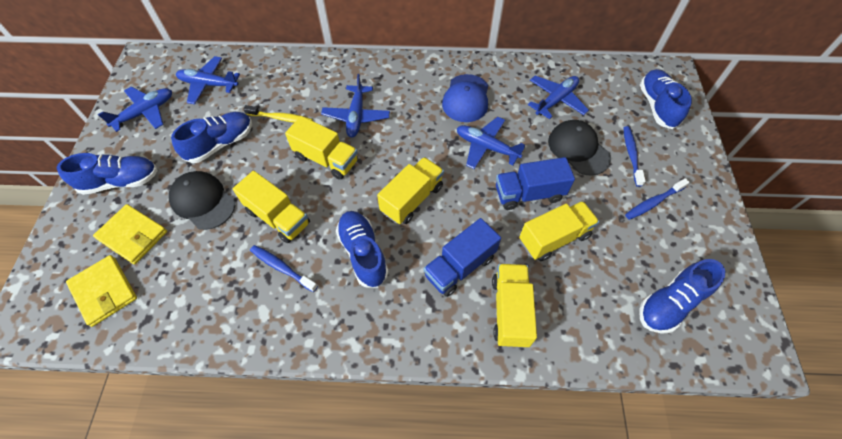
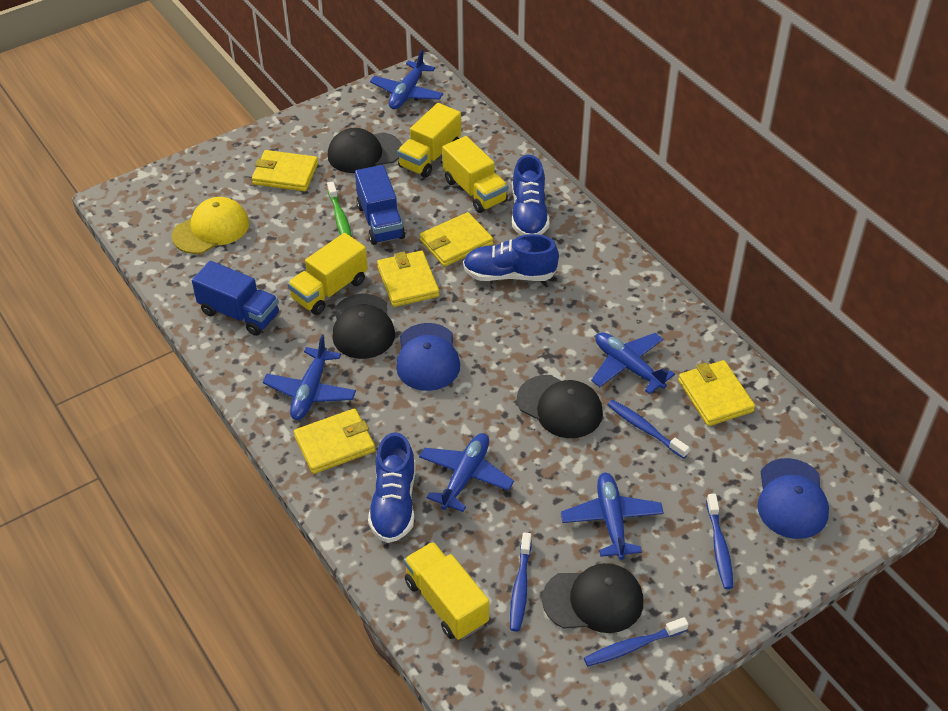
black cap: 2 -> 4
blue cap: 1 -> 2
blue shoe: 5 -> 3
blue toothbrush: 3 -> 4
green toothbrush: 0 -> 1
yellow cap: 0 -> 1
yellow toothbrush: 1 -> 0
yellow truck: 5 -> 4
yellow wallet: 2 -> 5

